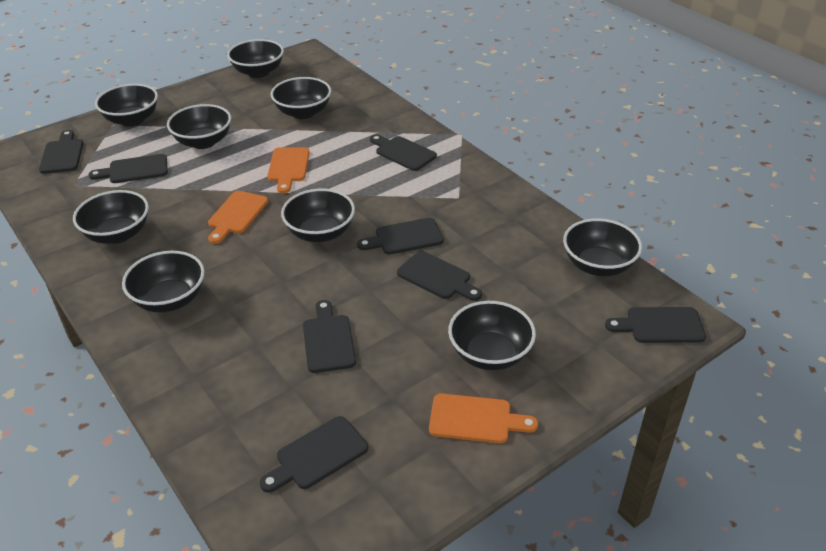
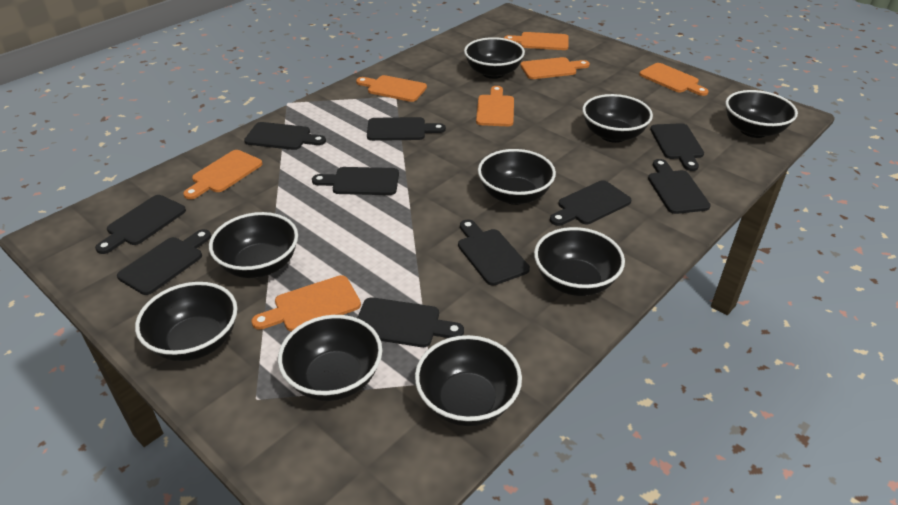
black cutting board: 8 -> 10
orange cutting board: 3 -> 7

